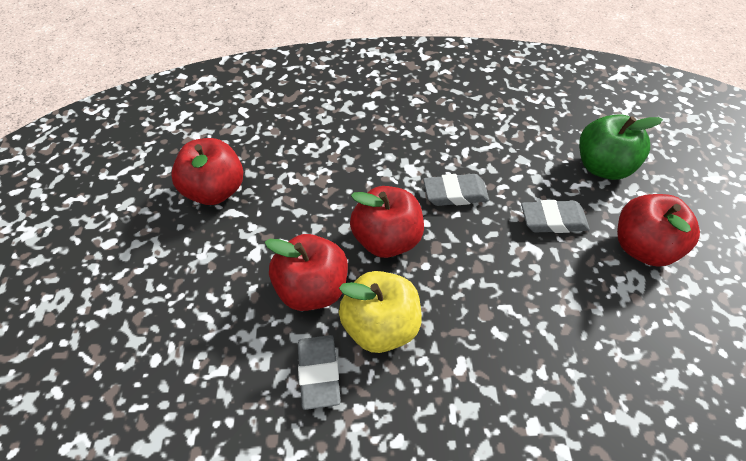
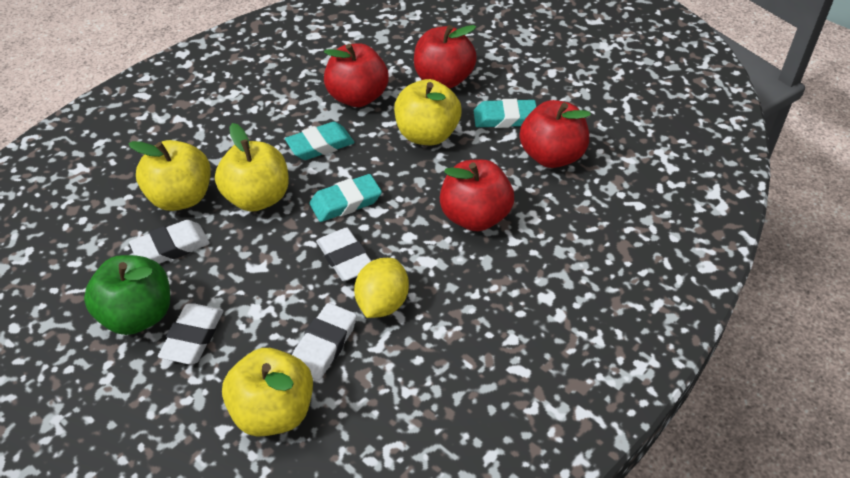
grey eraser: 3 -> 0
turquoise eraser: 0 -> 3
white eraser: 0 -> 4
yellow apple: 1 -> 4
yellow lemon: 0 -> 1

